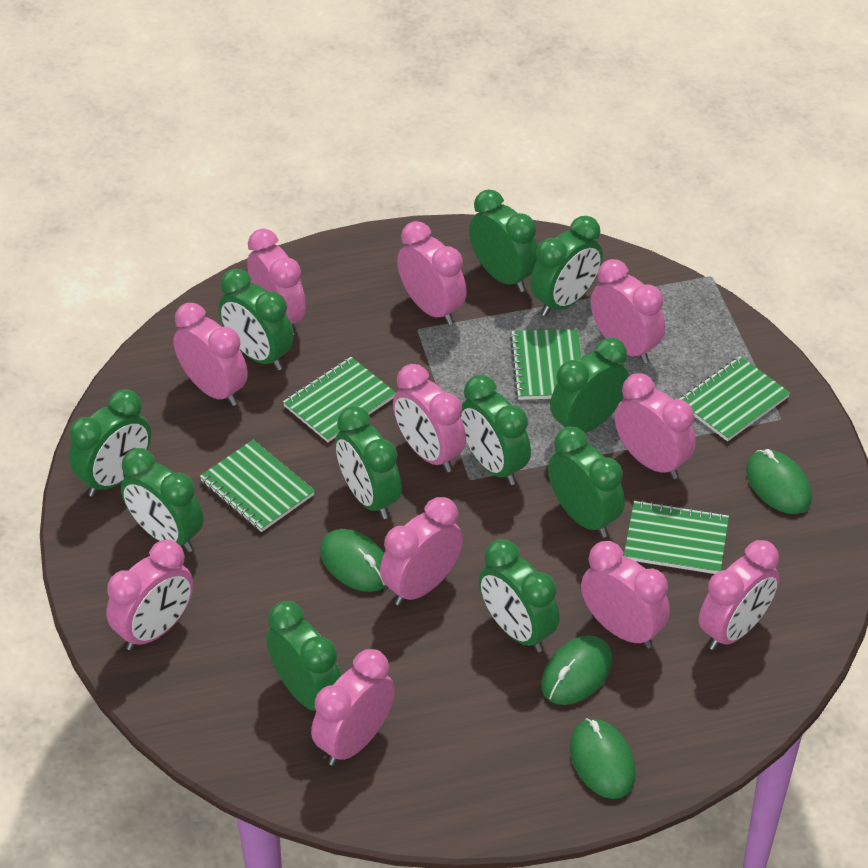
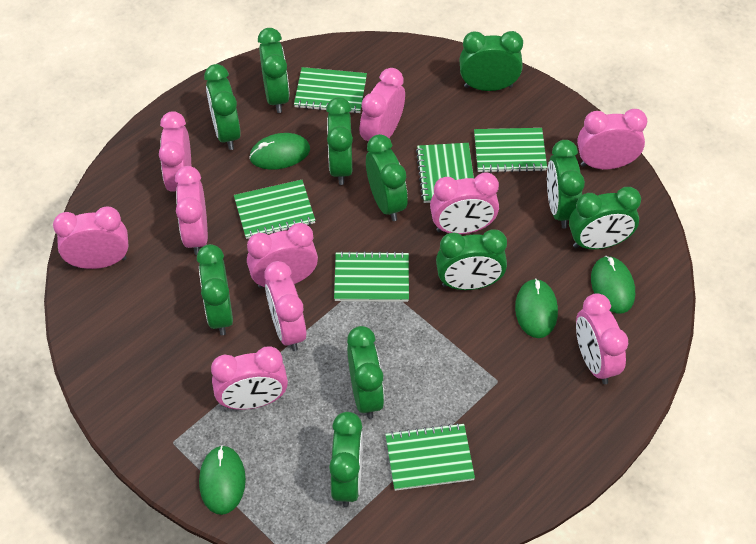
green notebook: 5 -> 6
pink clock: 11 -> 10

